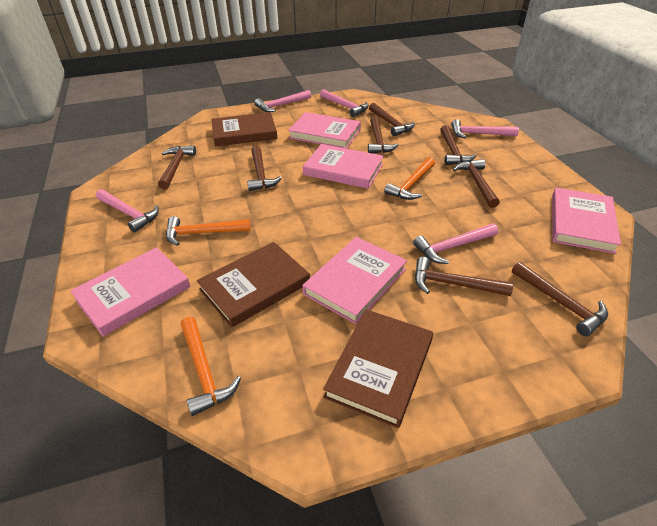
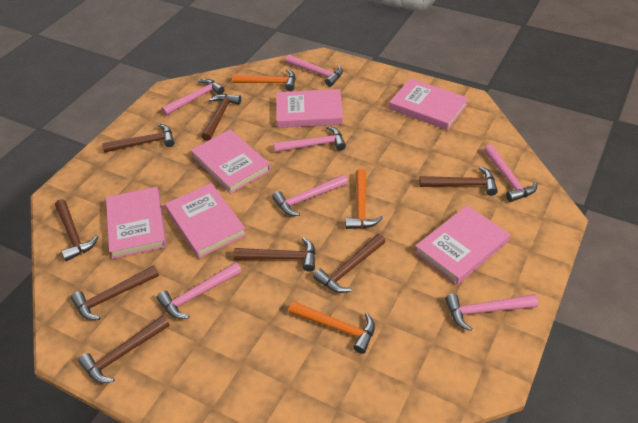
brown book: 3 -> 0
pink book: 5 -> 6
pink hammer: 5 -> 7

